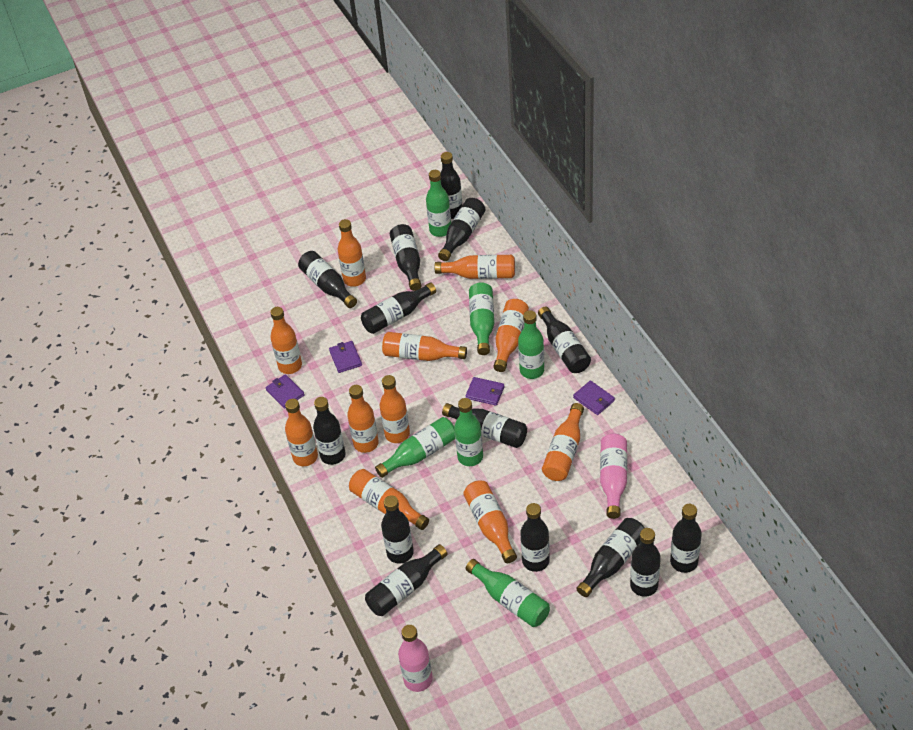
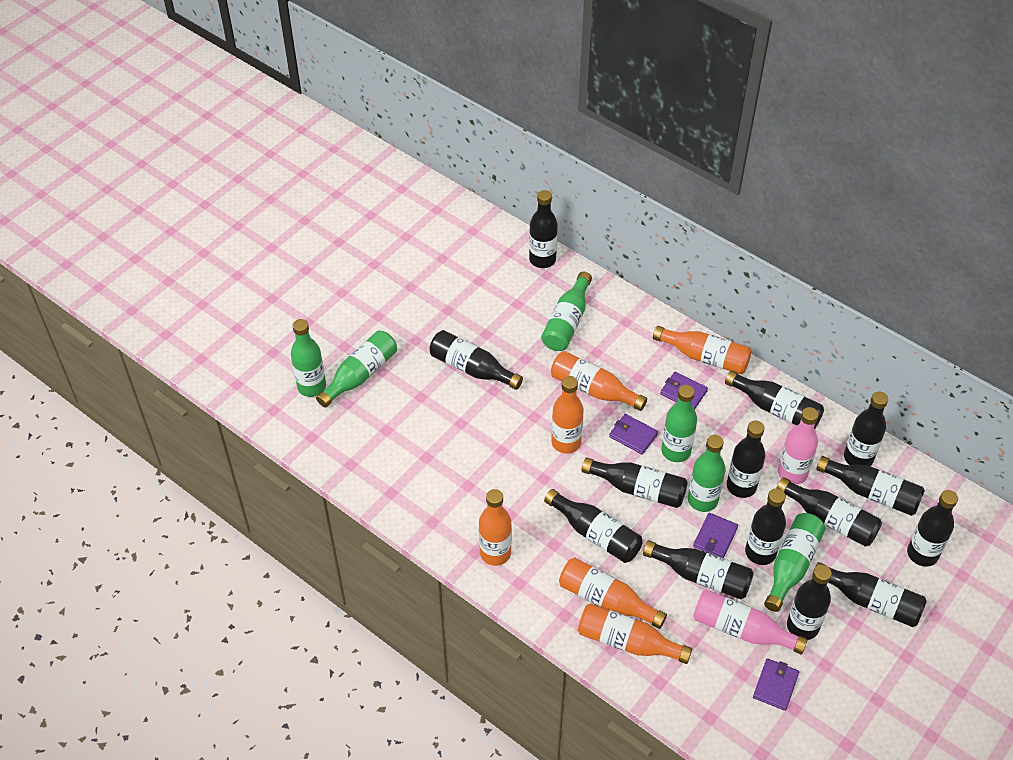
orange bottle: 11 -> 6

